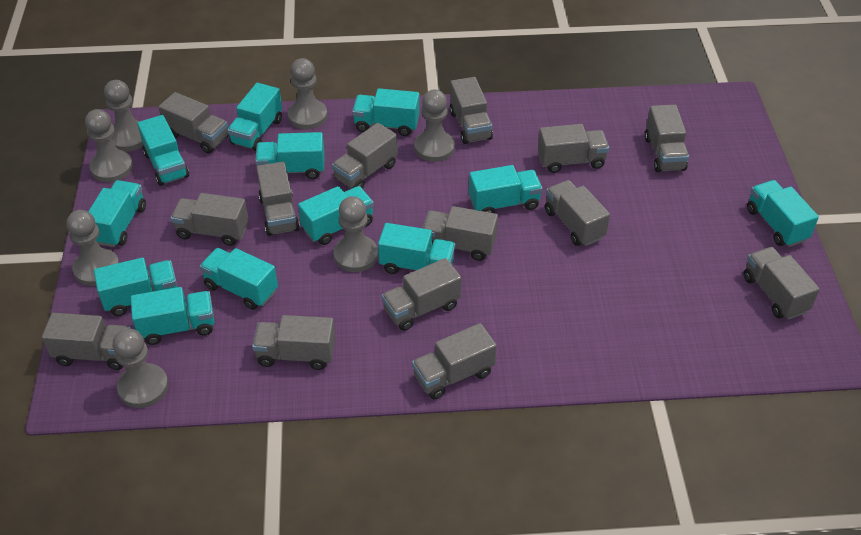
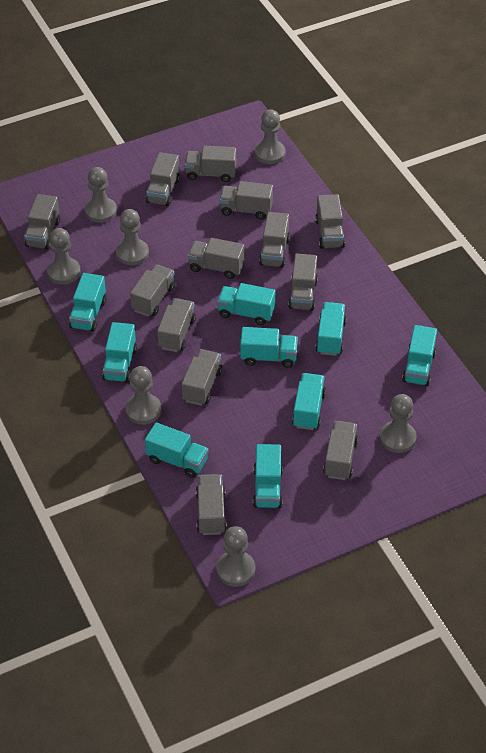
grey truck: 14 -> 13
turquoise truck: 12 -> 9

